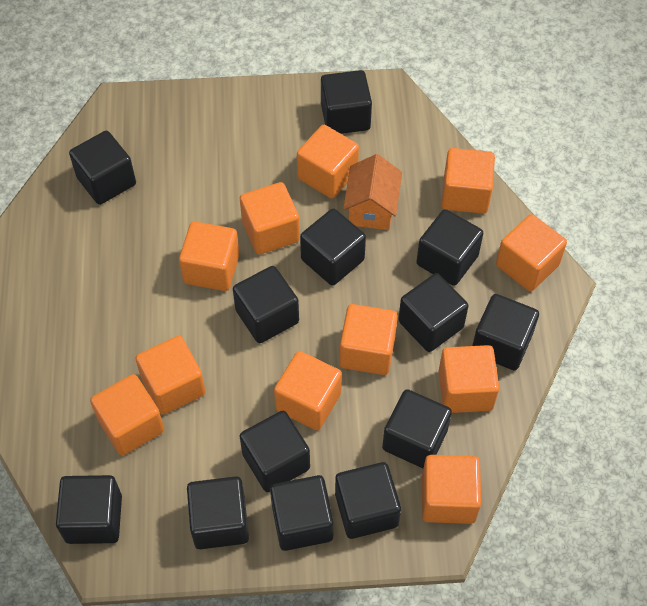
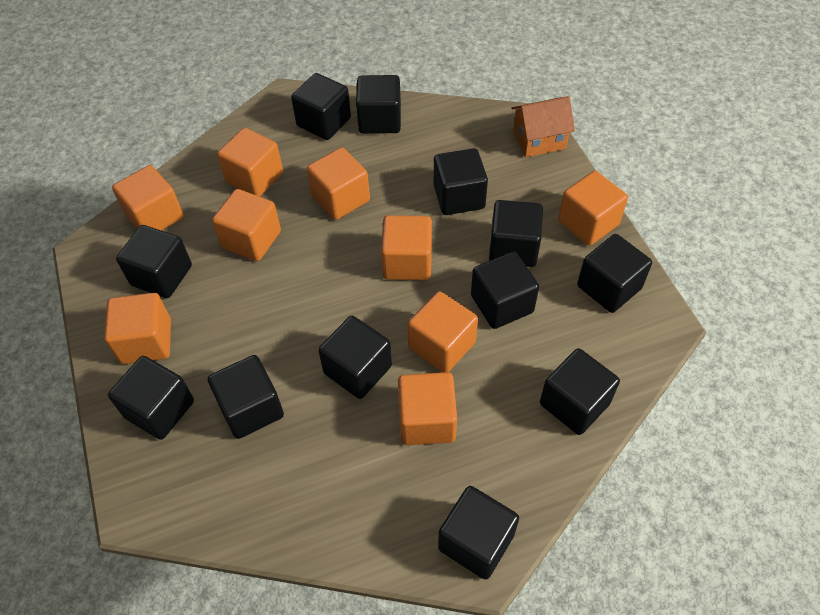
black cube: 13 -> 12
orange cube: 11 -> 9

